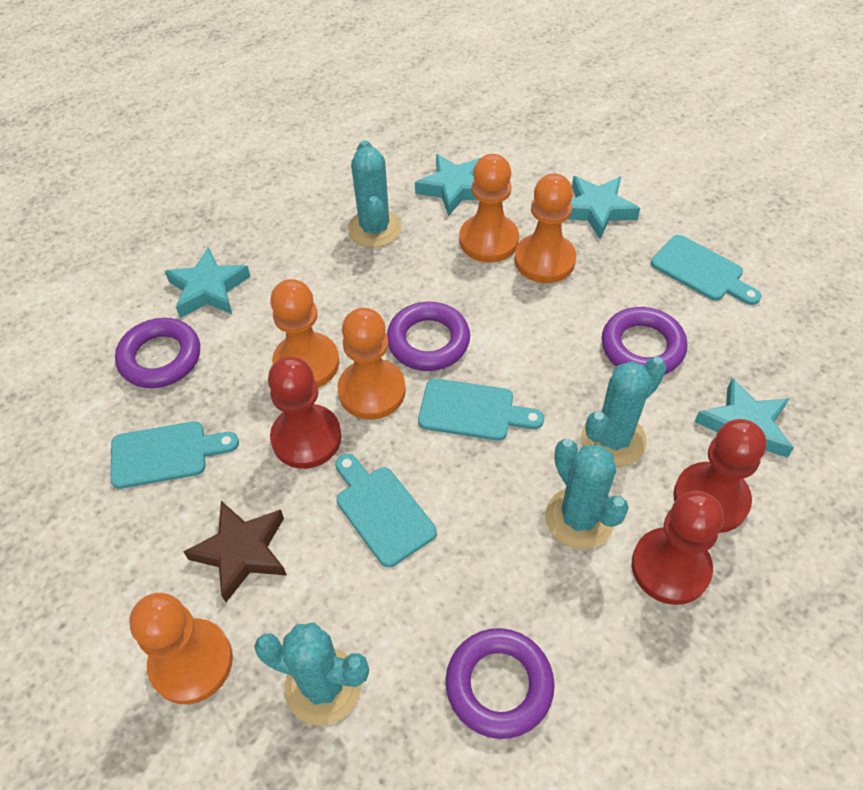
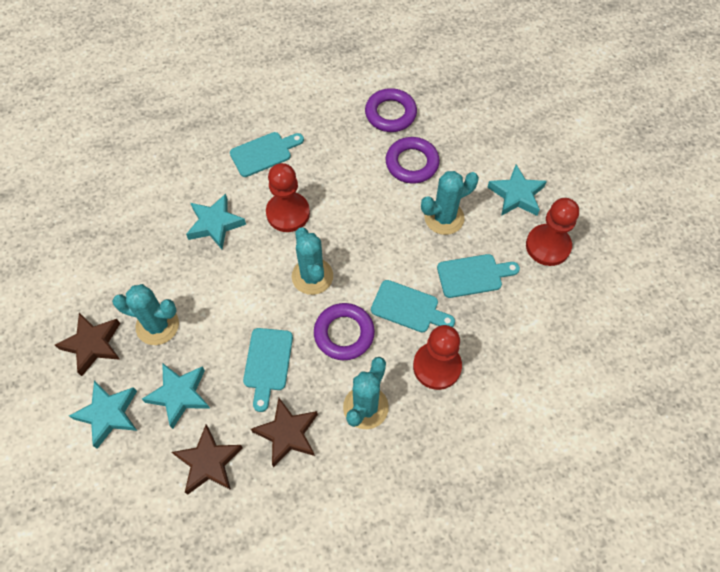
brown star: 1 -> 3
orange pawn: 5 -> 0
purple ring: 4 -> 3

